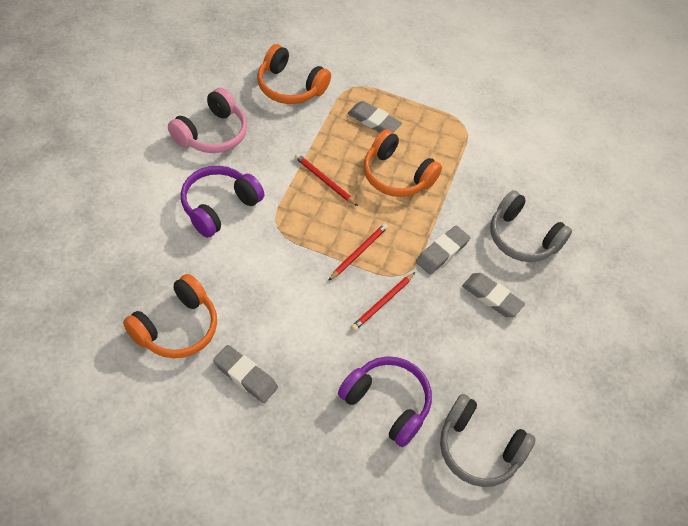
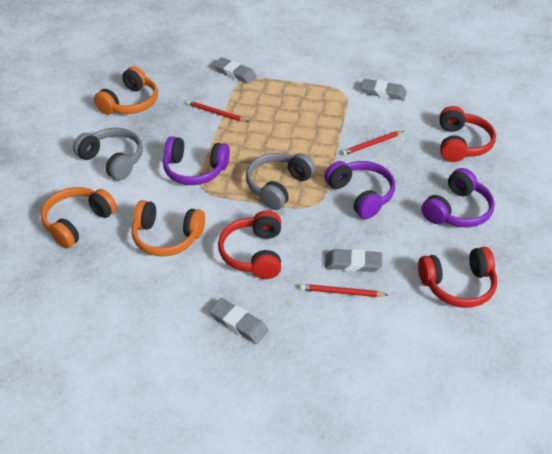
pink headphones: 1 -> 0
purple headphones: 2 -> 3
red headphones: 0 -> 3

